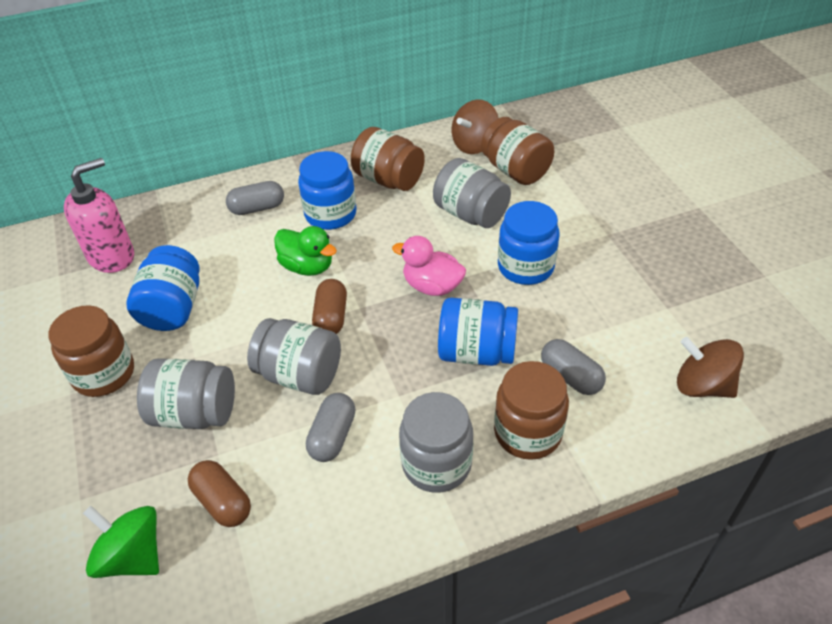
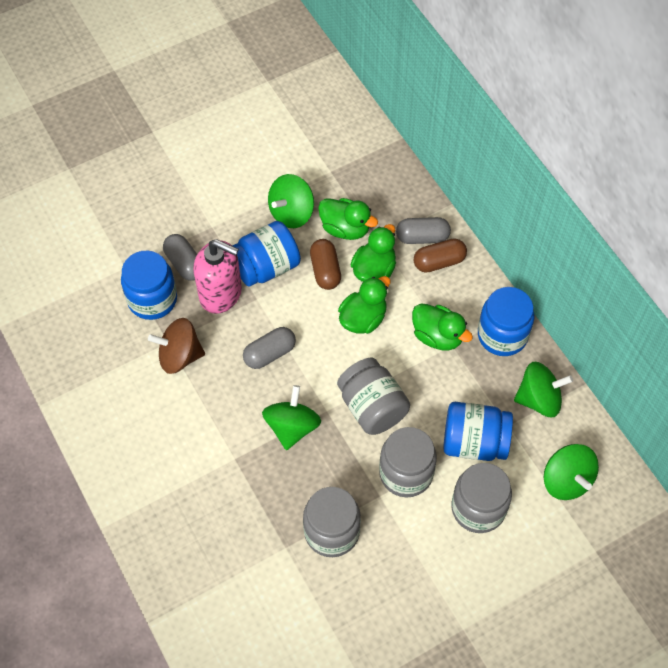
brown jar: 4 -> 0
brown spinning top: 2 -> 1
green duck: 1 -> 4
green spinning top: 1 -> 4
pink duck: 1 -> 0

